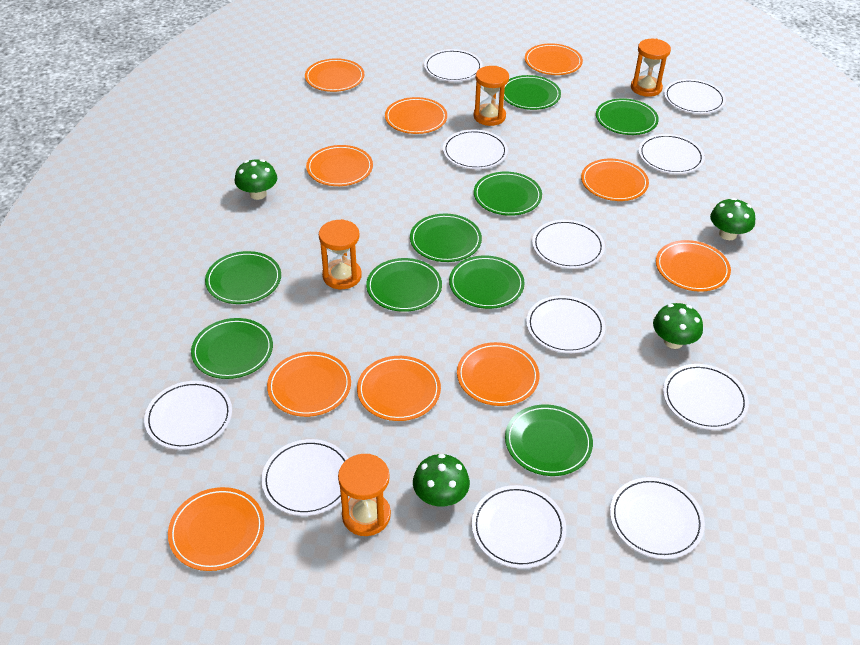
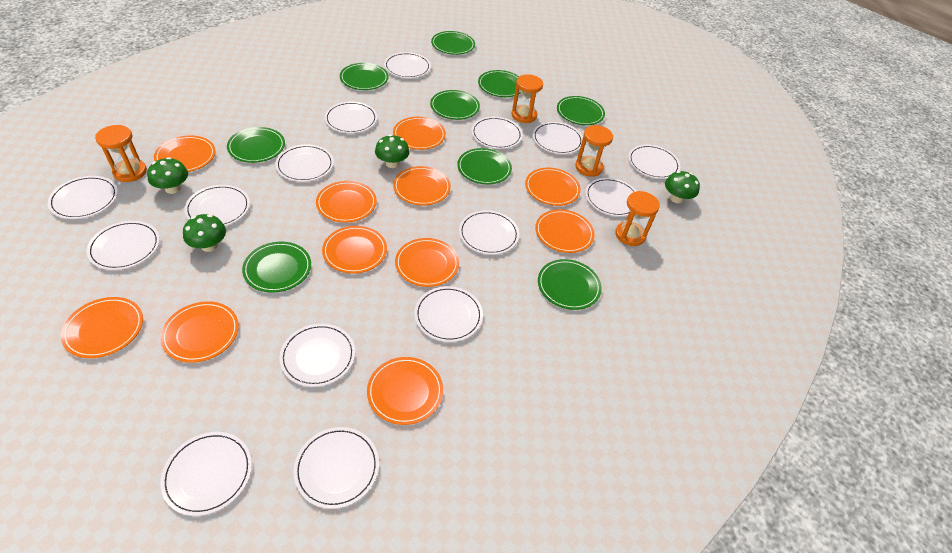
orange plate: 10 -> 11
white plate: 11 -> 15

